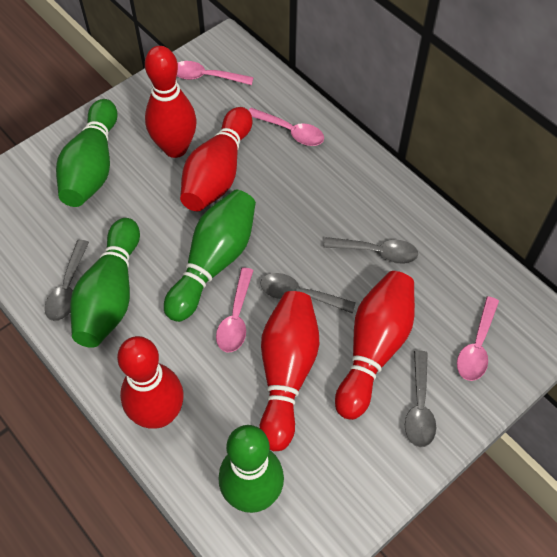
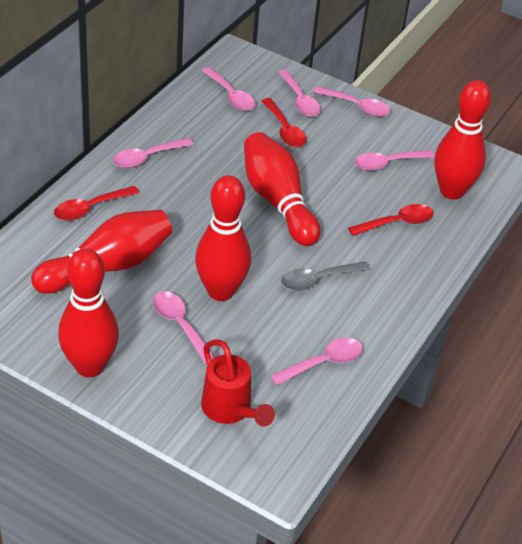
green bowling pin: 4 -> 0
grey spoon: 4 -> 1
pink spoon: 4 -> 7
red spoon: 0 -> 3
red watering can: 0 -> 1

